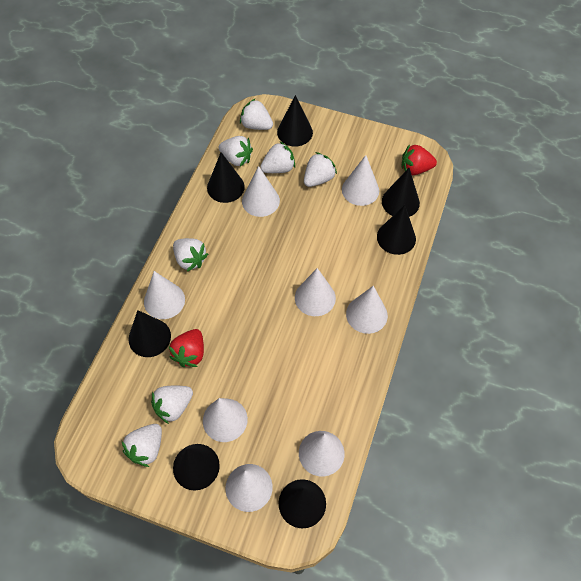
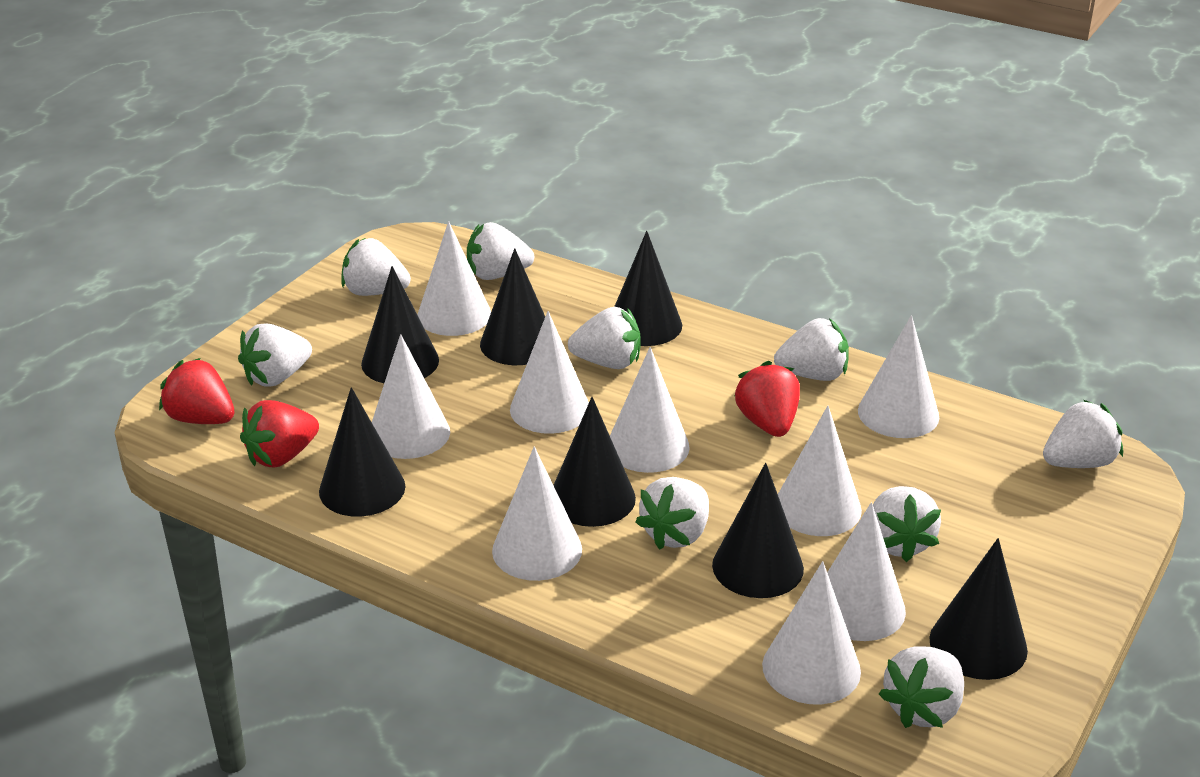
red strawberry: 2 -> 3
white cone: 8 -> 9
white strawberry: 7 -> 9

